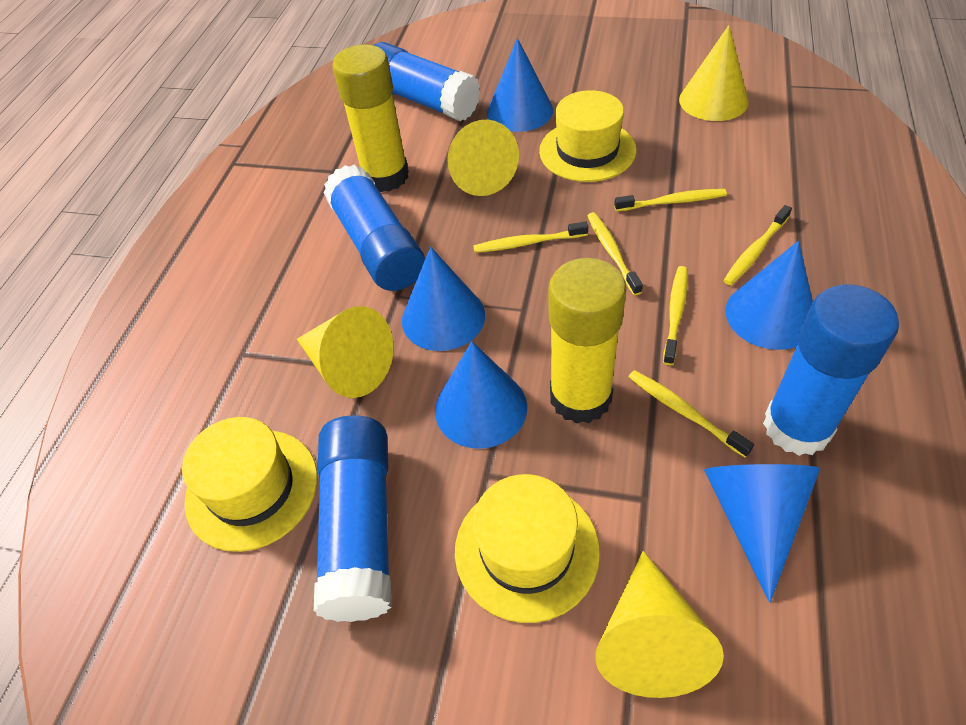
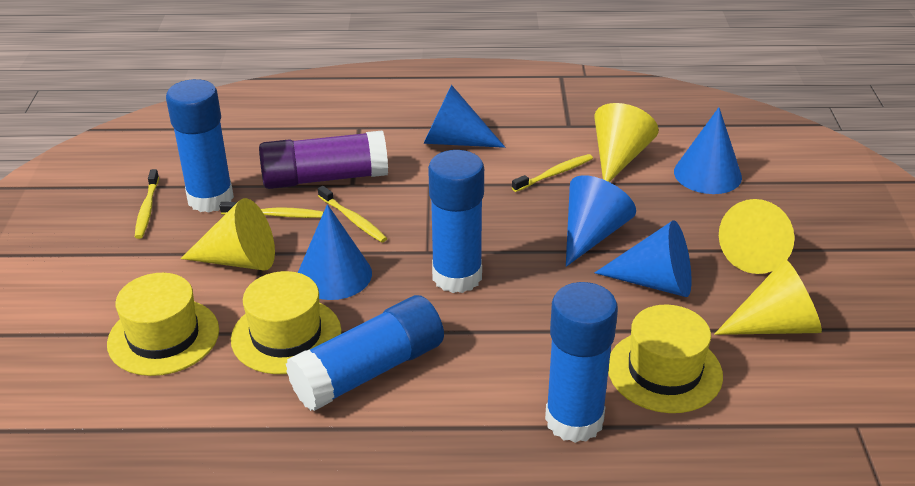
purple glue stick: 0 -> 1
yellow glue stick: 2 -> 0
yellow toothbrush: 6 -> 4

